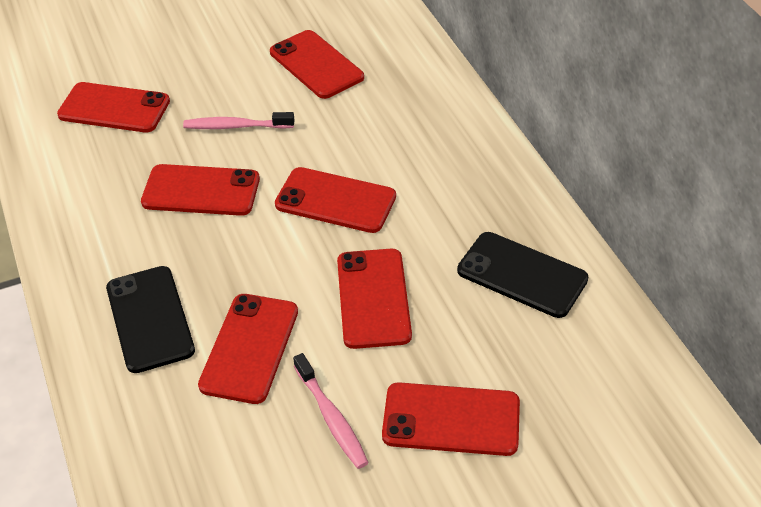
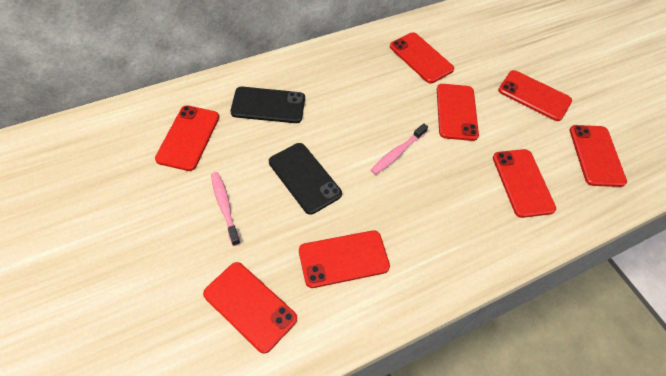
red phone: 7 -> 8

